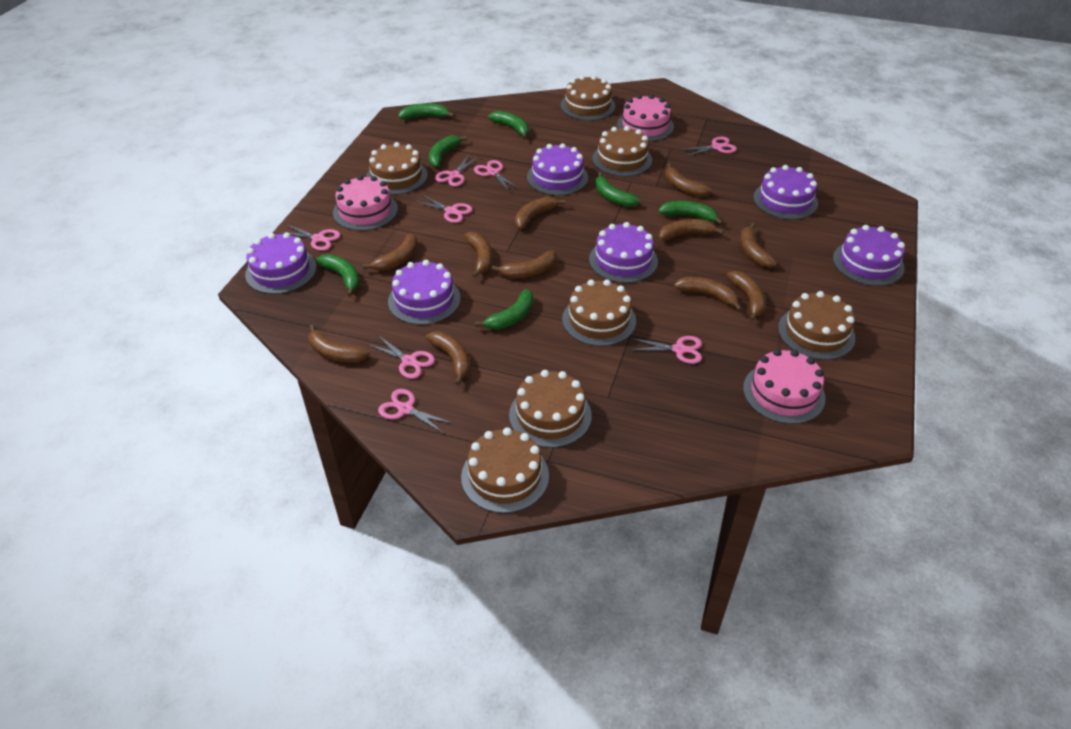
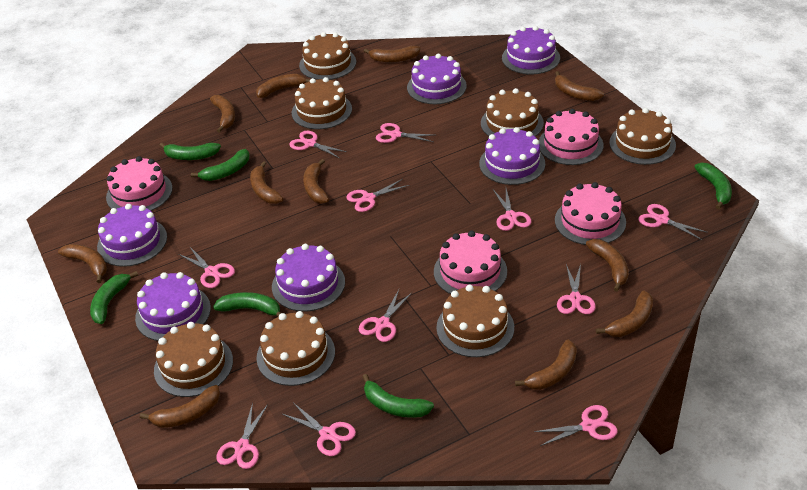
green banana: 7 -> 6
pink cake: 3 -> 4
pink scissors: 8 -> 11

